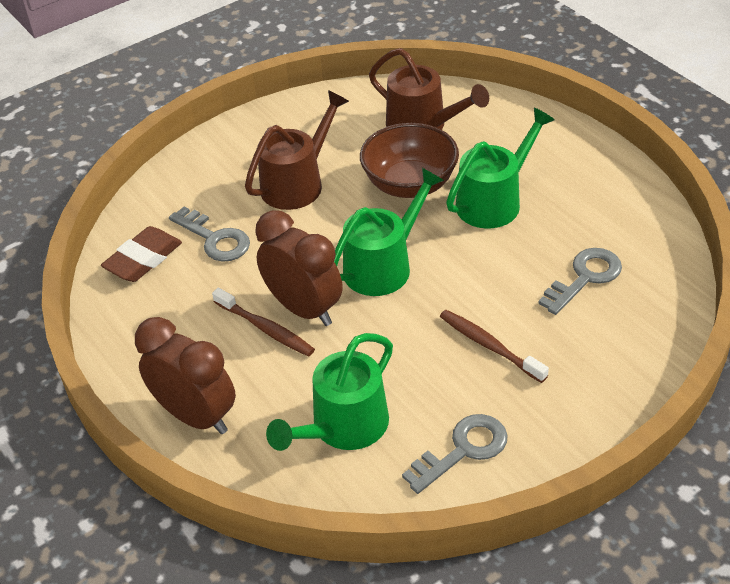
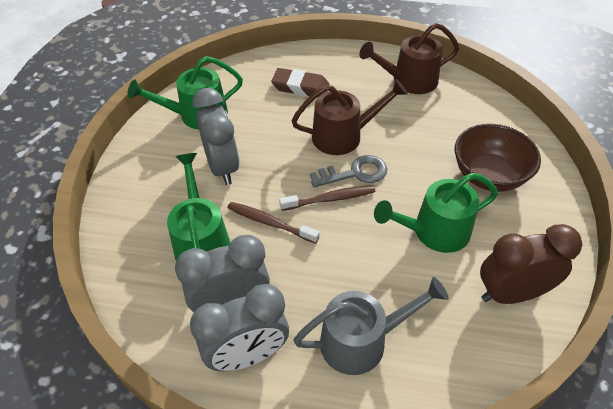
brown clock: 2 -> 1
grey clock: 0 -> 3
grey key: 3 -> 1
grey watering can: 0 -> 1

